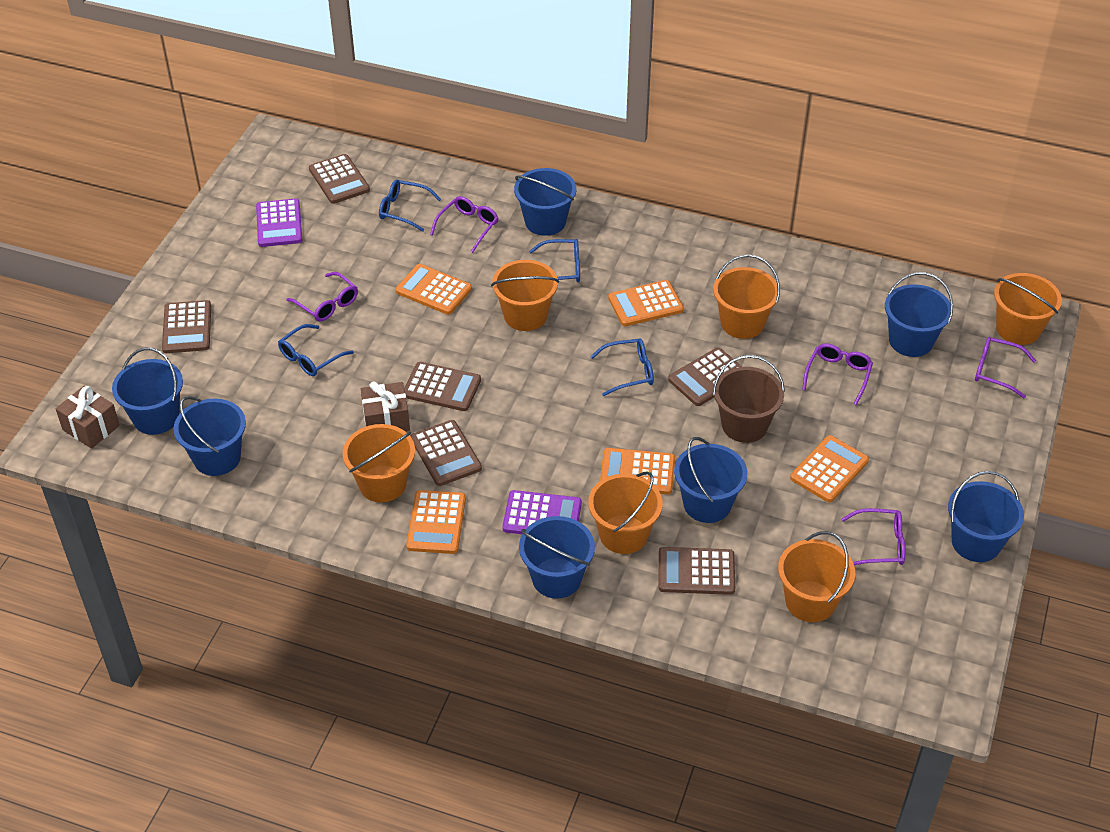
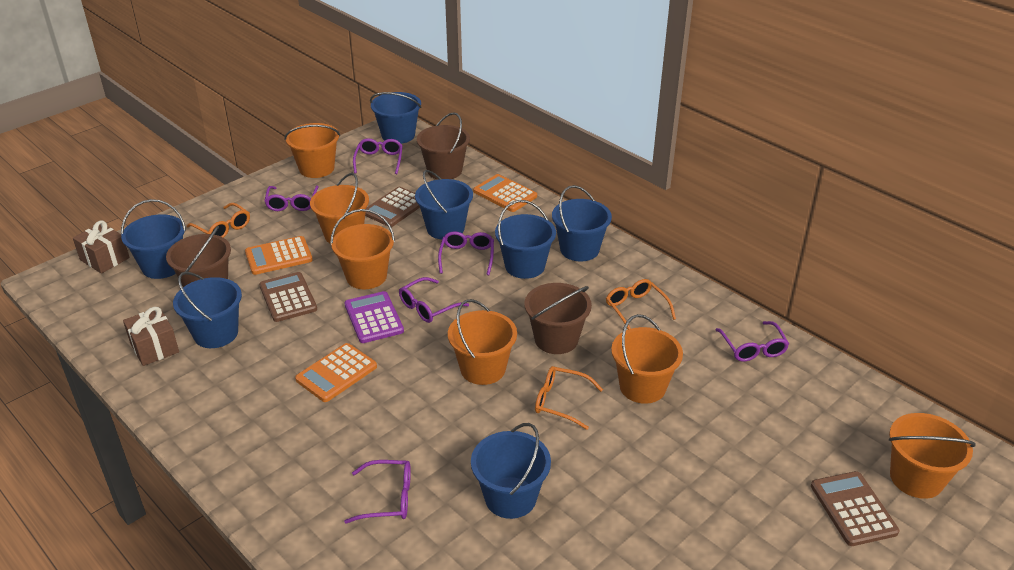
blue glasses: 4 -> 0
brown bucket: 1 -> 3
brown calculator: 6 -> 3
orange calculator: 5 -> 3
orange glasses: 0 -> 3
purple calculator: 2 -> 1
purple glasses: 5 -> 6

